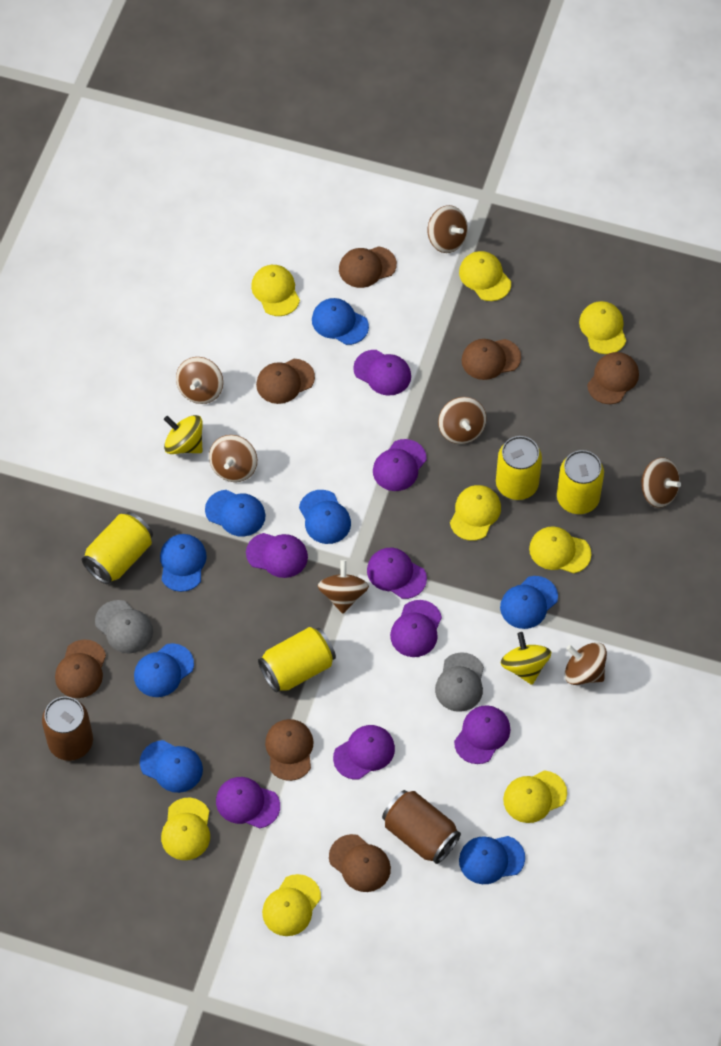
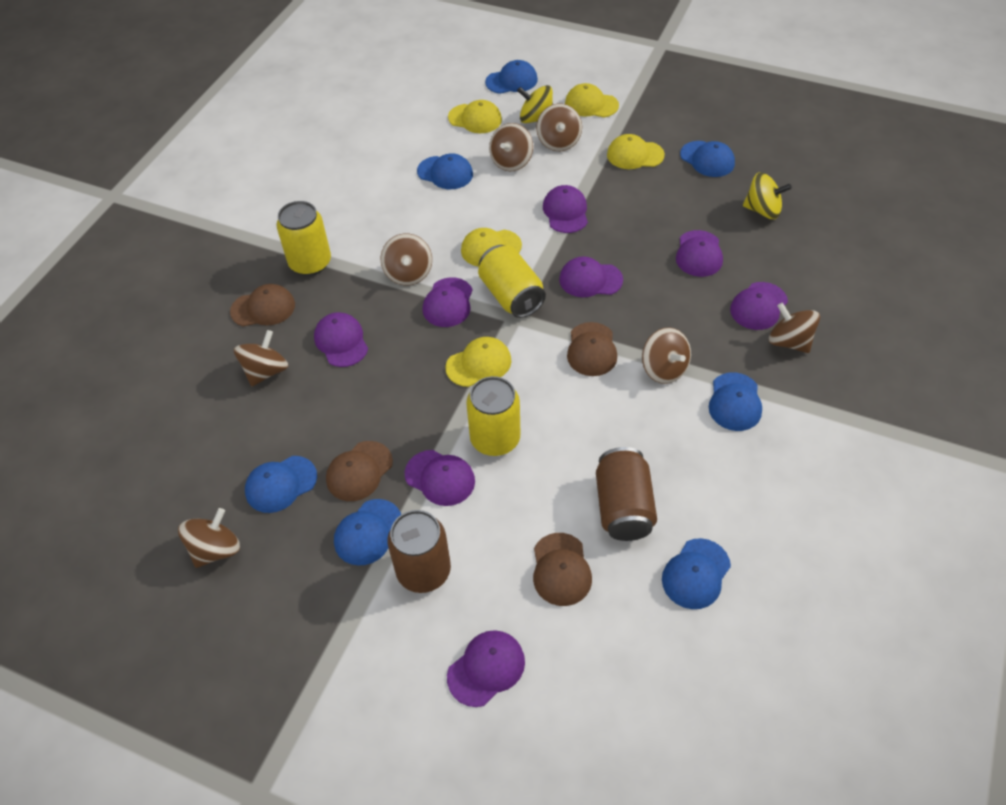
blue cap: 8 -> 7
brown cap: 7 -> 4
grey cap: 2 -> 0
yellow can: 4 -> 3
yellow cap: 8 -> 5

